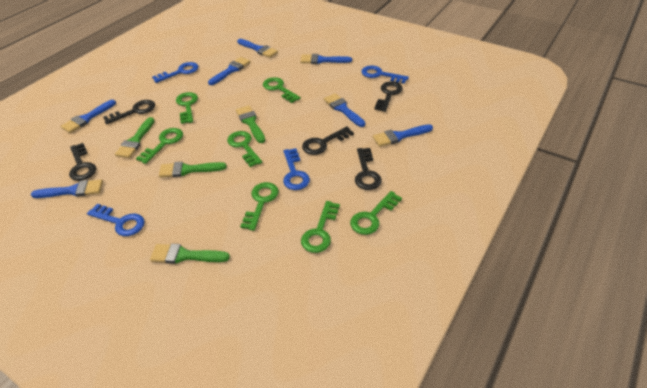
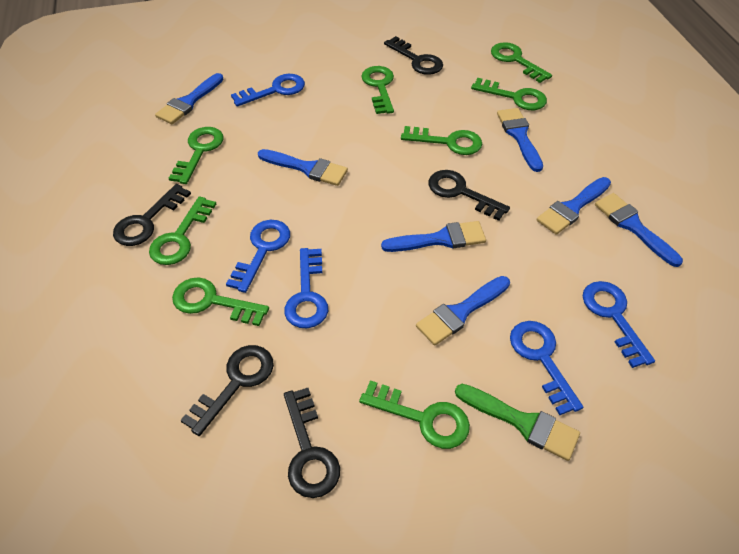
blue key: 4 -> 5
green brush: 4 -> 1
green key: 7 -> 8

